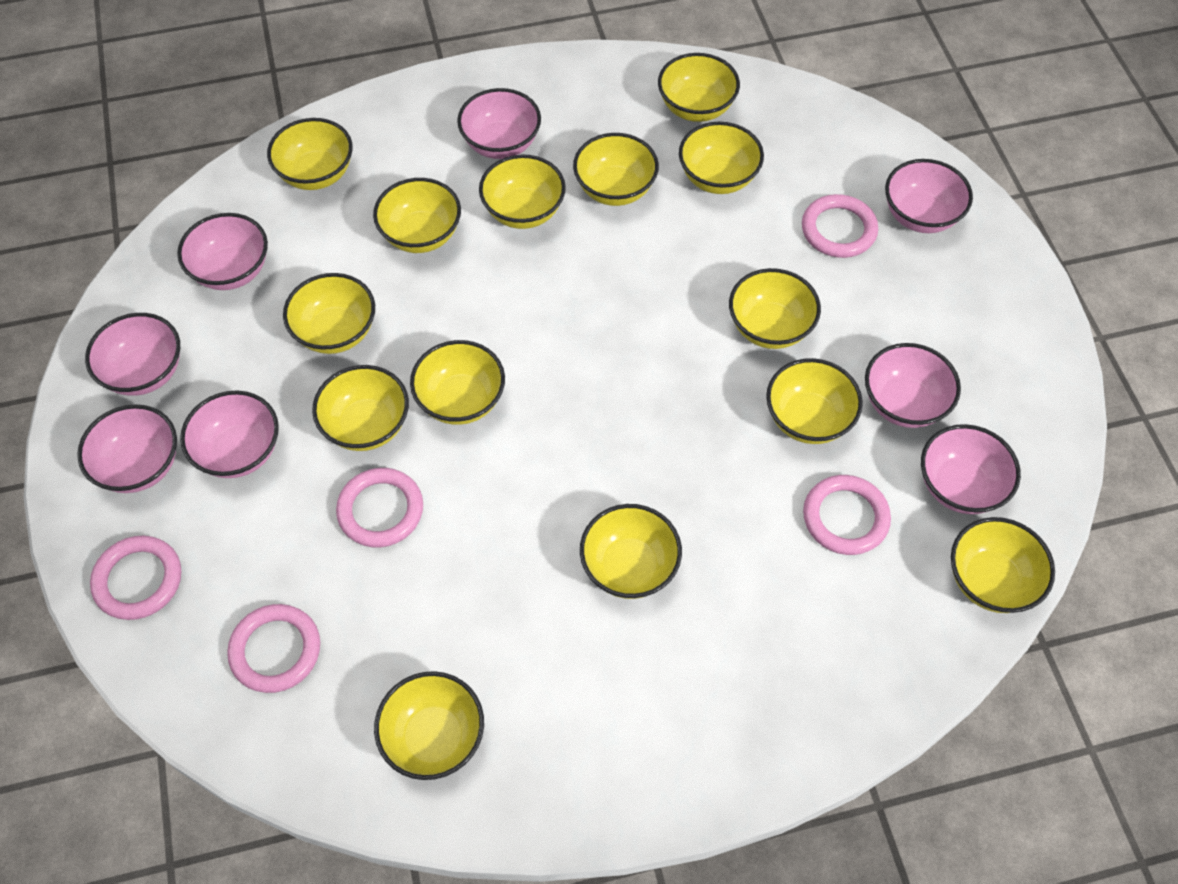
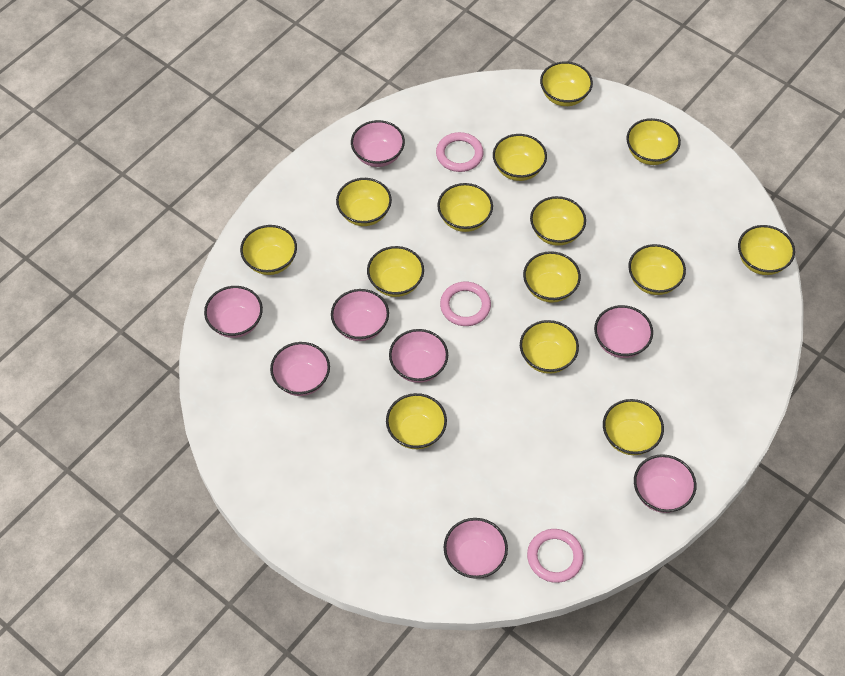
pink ring: 5 -> 3

